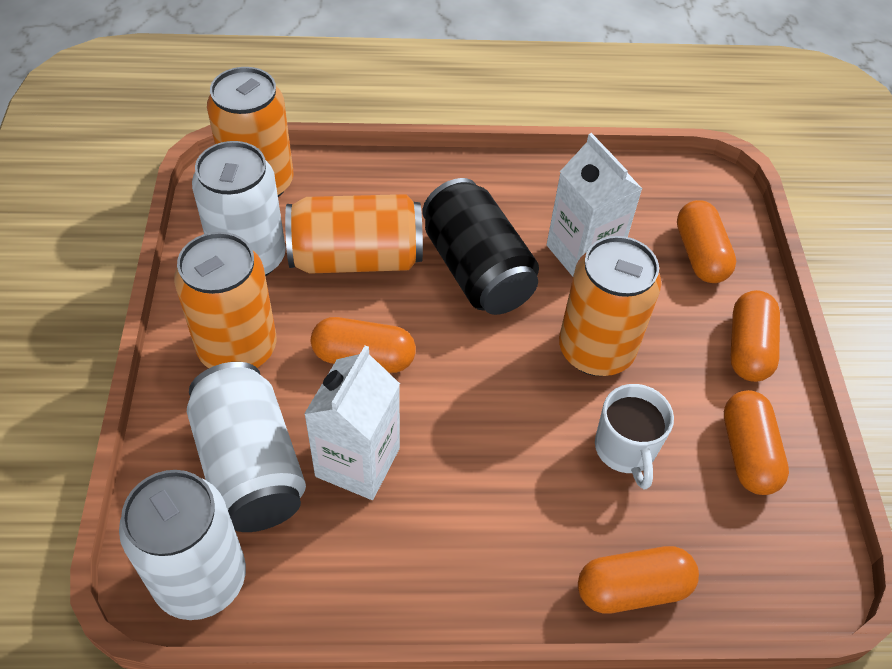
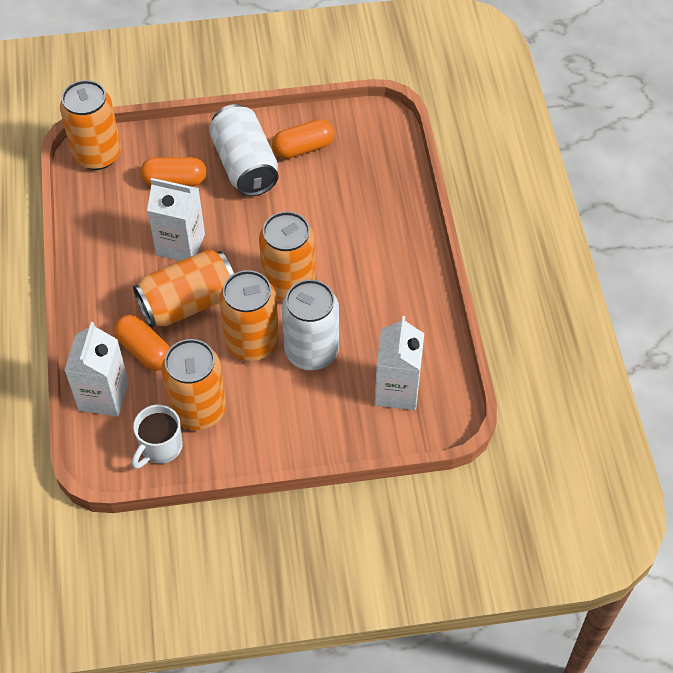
black can: 1 -> 0
orange can: 4 -> 5
orange capsule: 5 -> 3
white can: 3 -> 2
white carton: 2 -> 3

